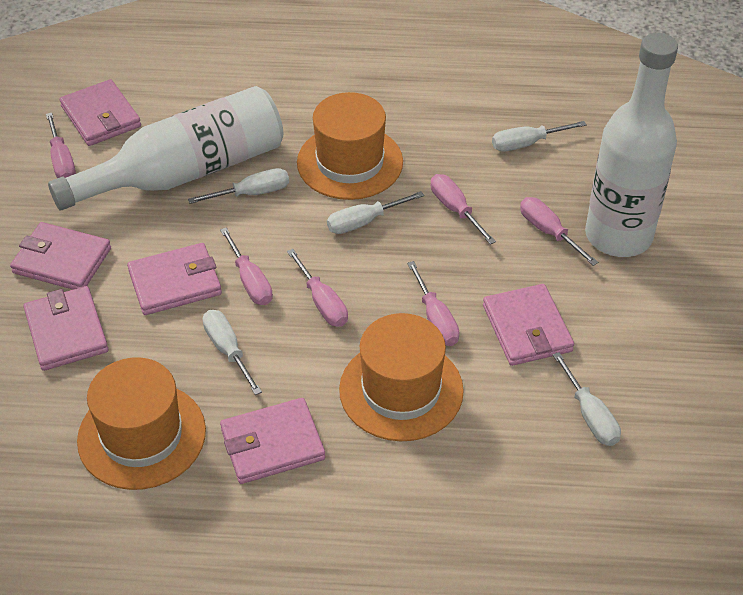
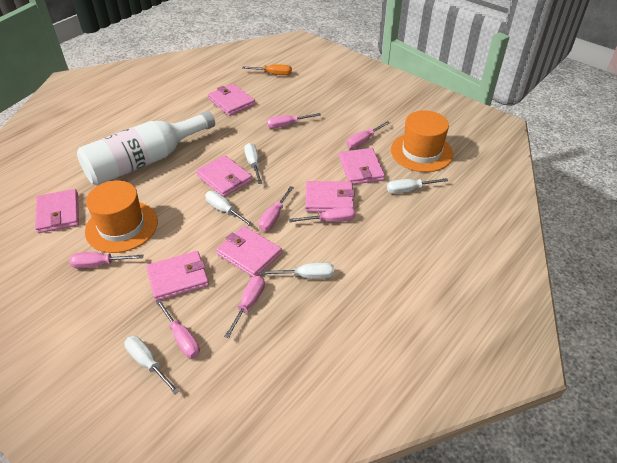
orange hat: 3 -> 2
orange screwdriver: 0 -> 1
pink screwdriver: 6 -> 7
pink wallet: 6 -> 7
white bottle: 2 -> 1

